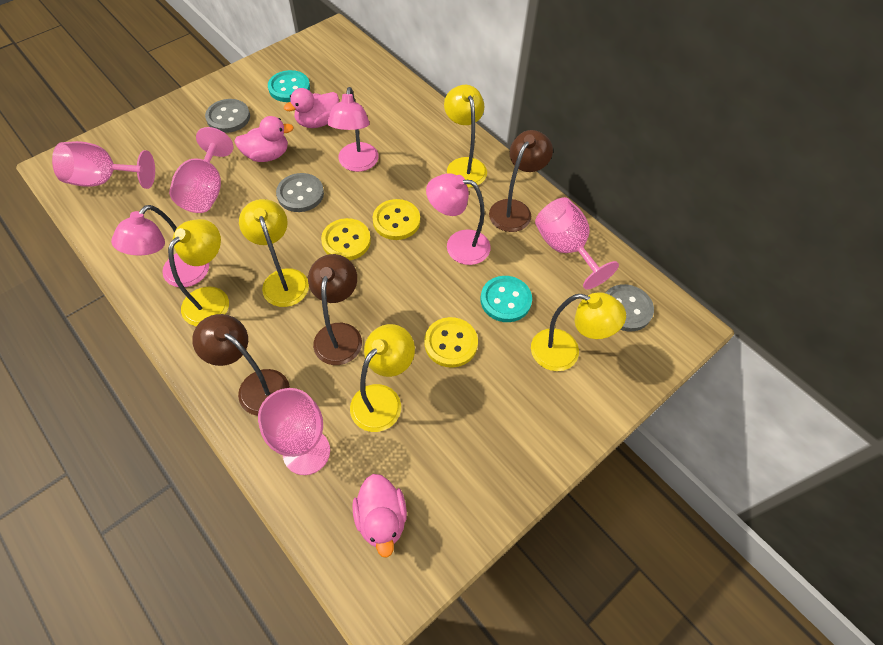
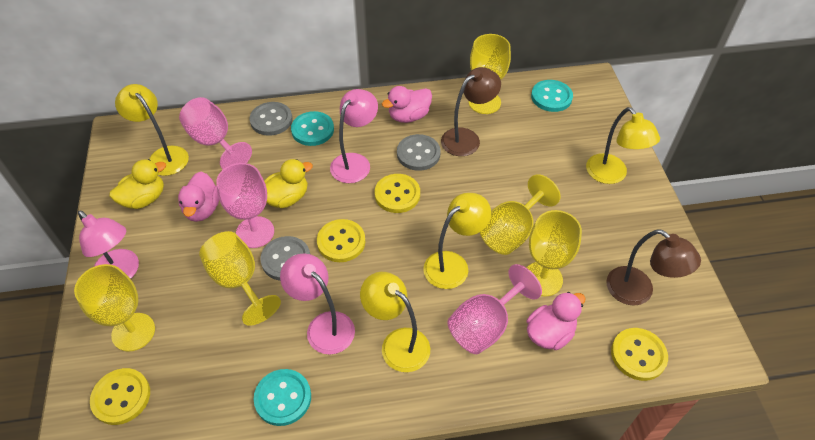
brown lamp: 3 -> 2
pink goblet: 4 -> 3
turquoise button: 2 -> 3
yellow button: 3 -> 4
yellow duck: 0 -> 2
yellow goblet: 0 -> 5
yellow lamp: 5 -> 4

